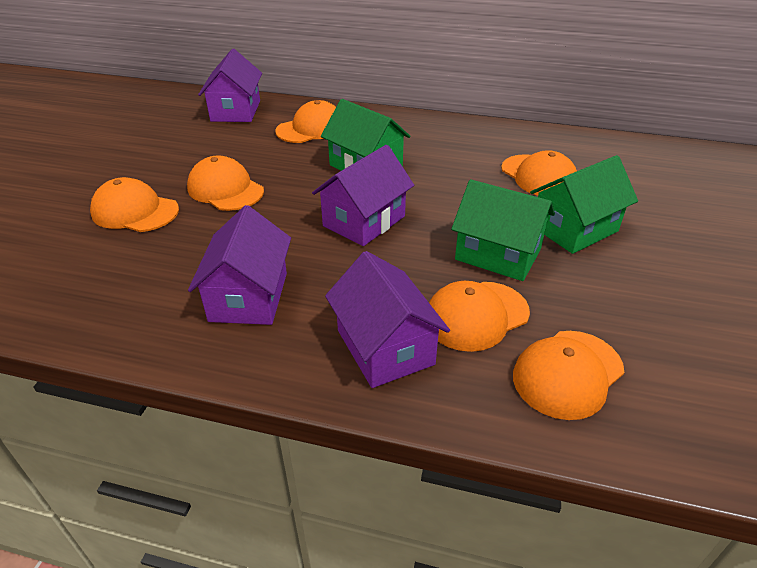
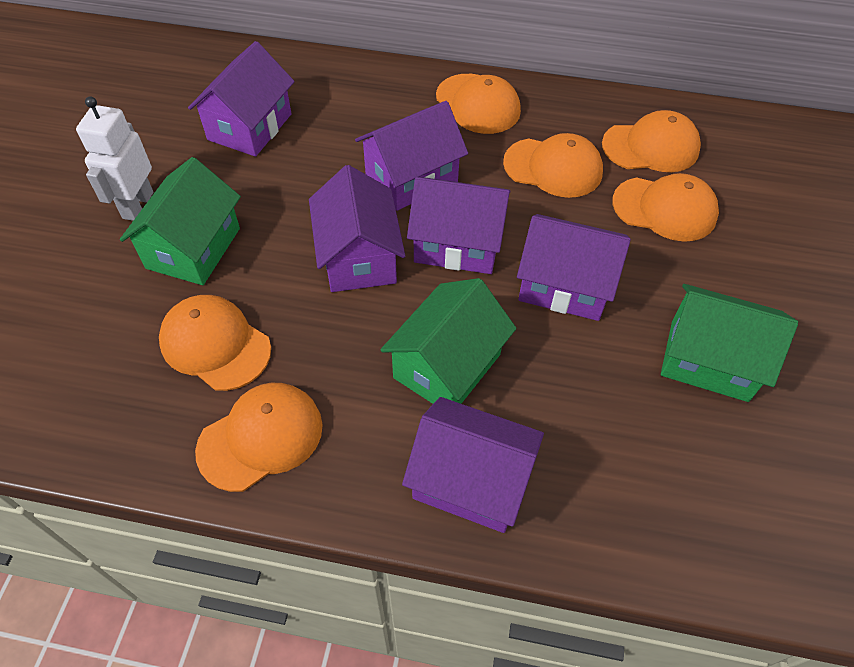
purple house: 4 -> 6
white robot: 0 -> 1

